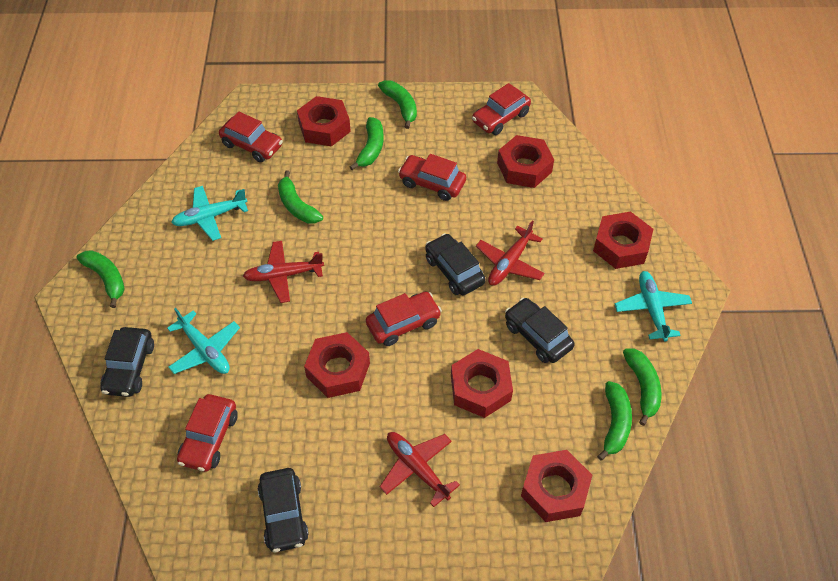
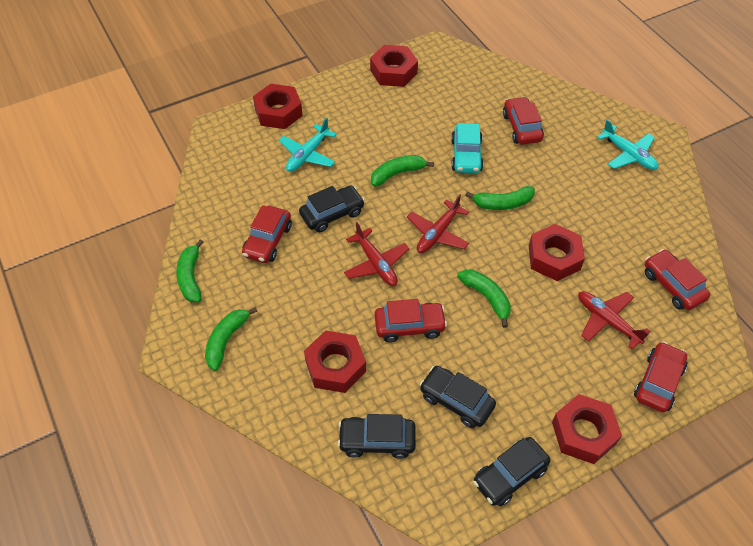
green banana: 6 -> 5
red nut: 6 -> 5
turquoise car: 0 -> 1
turquoise plane: 3 -> 2

